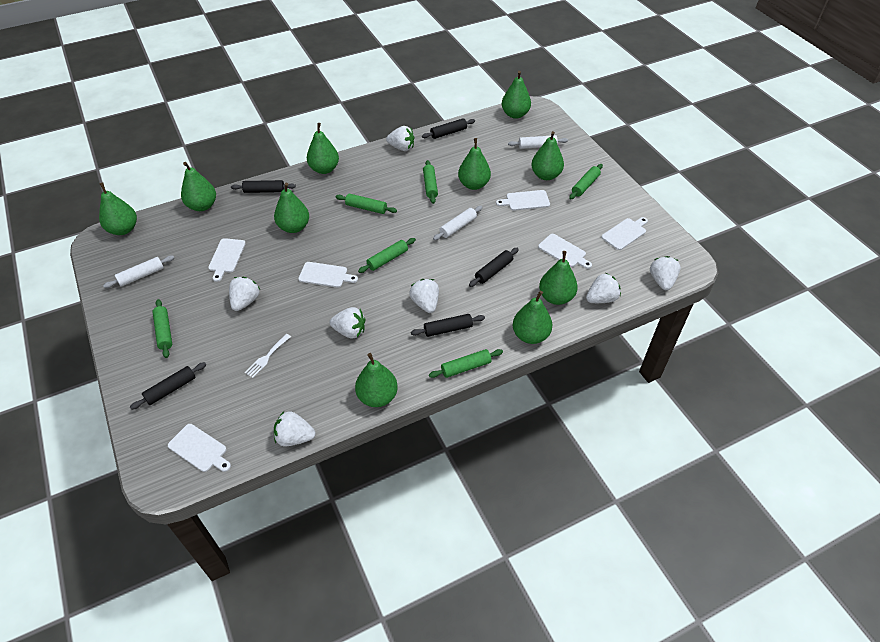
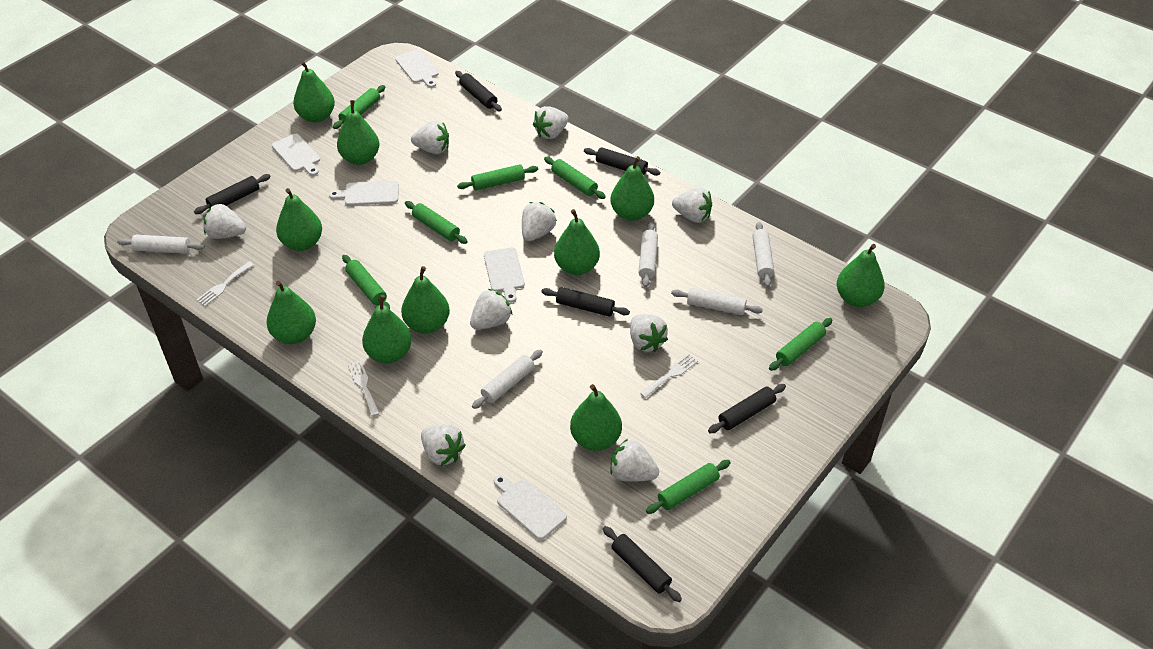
black rolling pin: 5 -> 6
green rolling pin: 6 -> 7
white cutting board: 6 -> 5
white fork: 1 -> 3
white rolling pin: 3 -> 5
white strawberry: 7 -> 9

